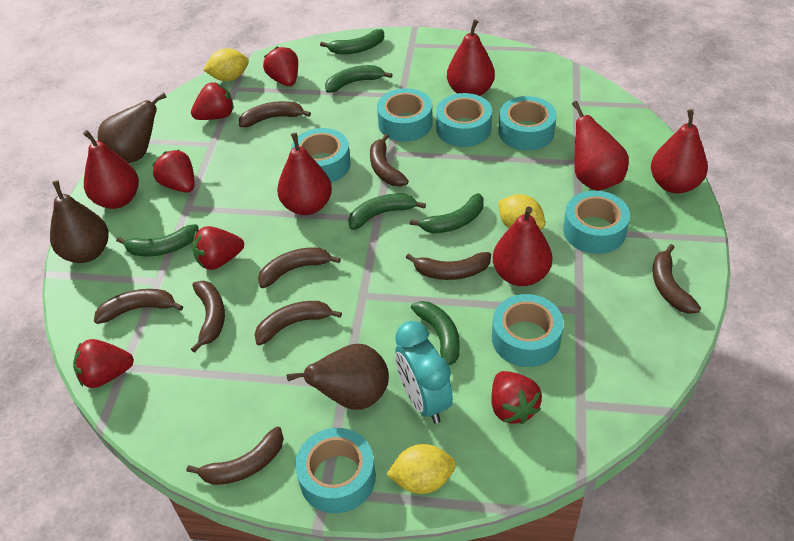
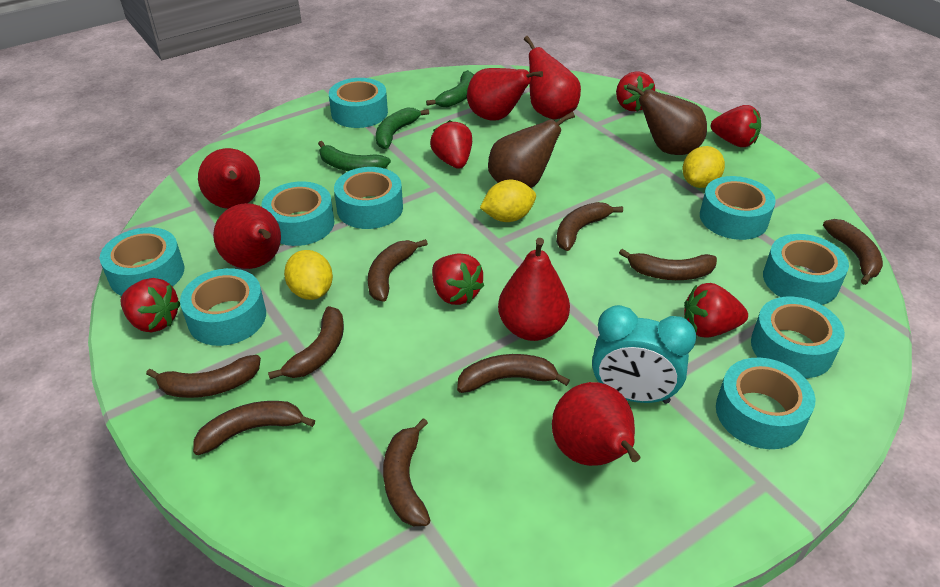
brown pear: 3 -> 2
green banana: 6 -> 3
turquoise tape: 7 -> 9

